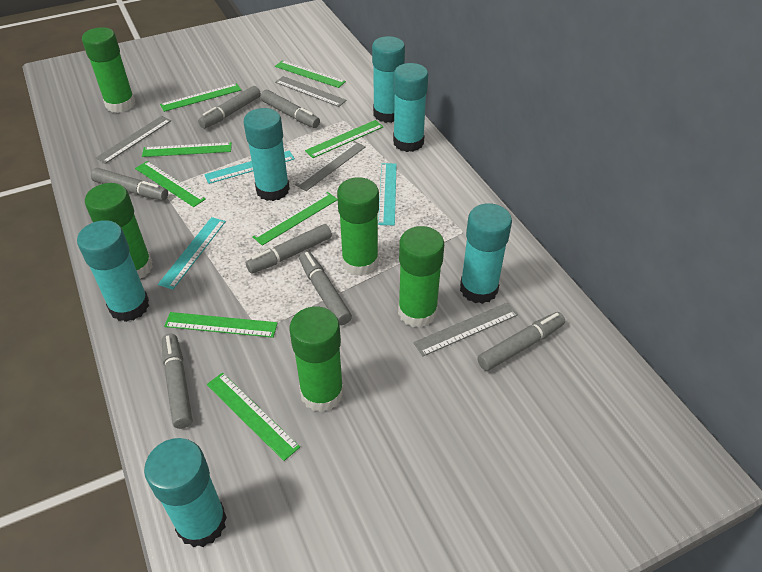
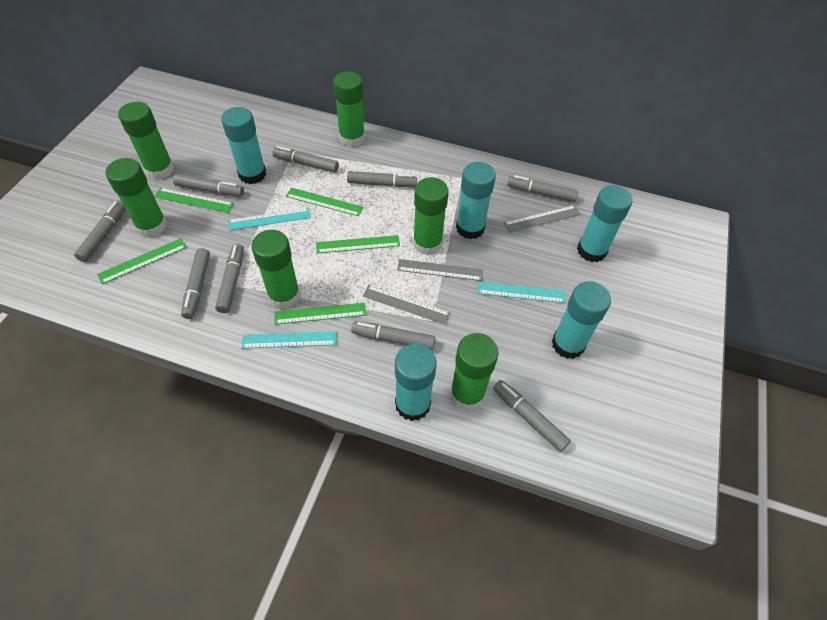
green glue stick: 5 -> 6
green ruler: 8 -> 5
grey marker: 7 -> 9
grey ruler: 4 -> 3
turquoise glue stick: 6 -> 5

